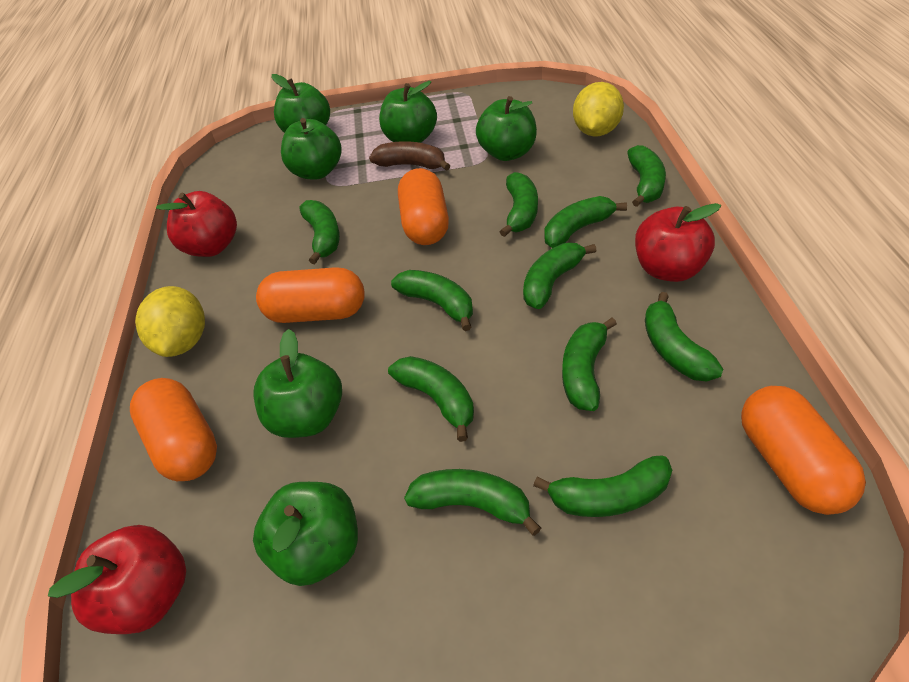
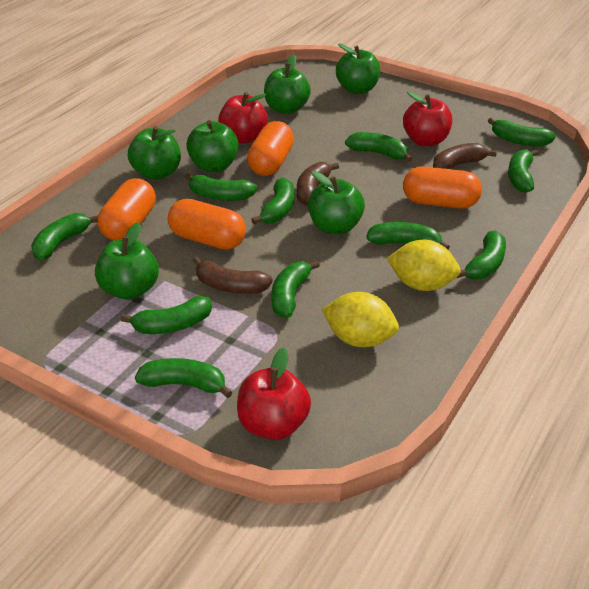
brown banana: 1 -> 3

